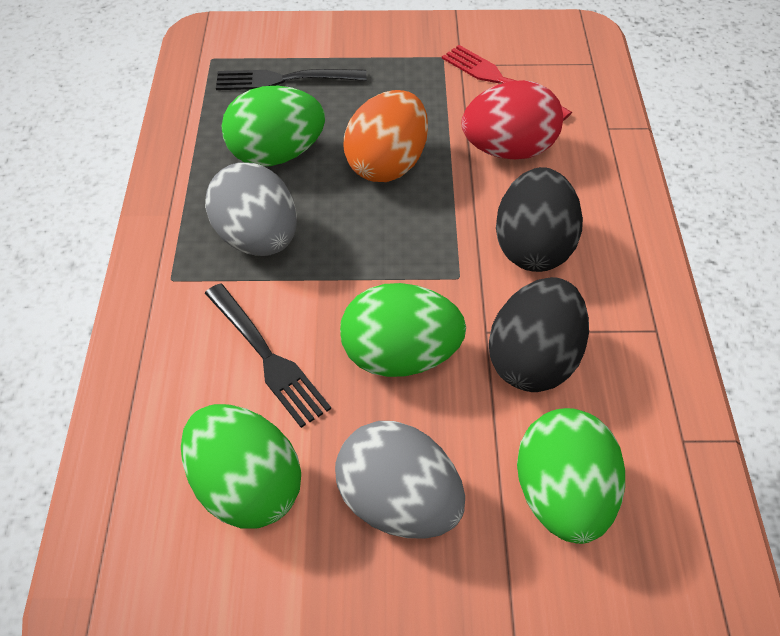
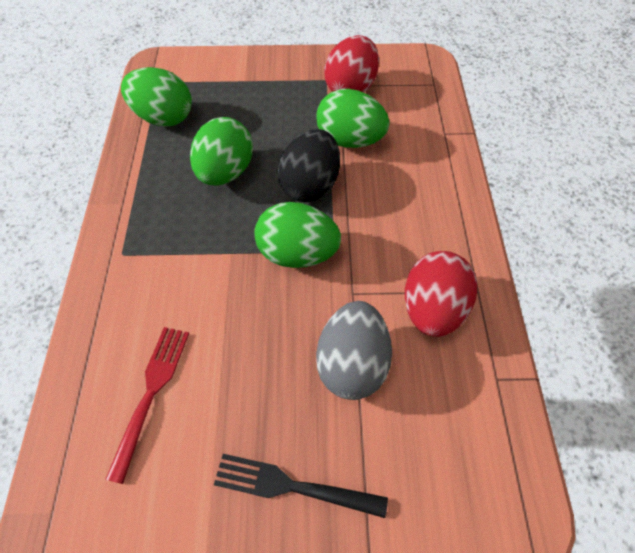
black egg: 2 -> 1
black fork: 2 -> 1
grey egg: 2 -> 1
orange egg: 1 -> 0
red egg: 1 -> 2

